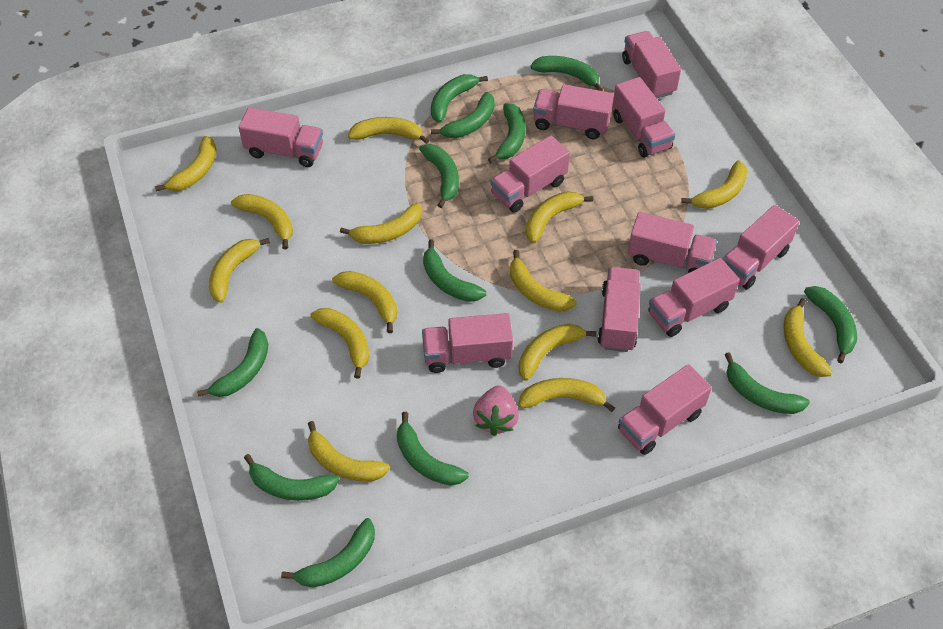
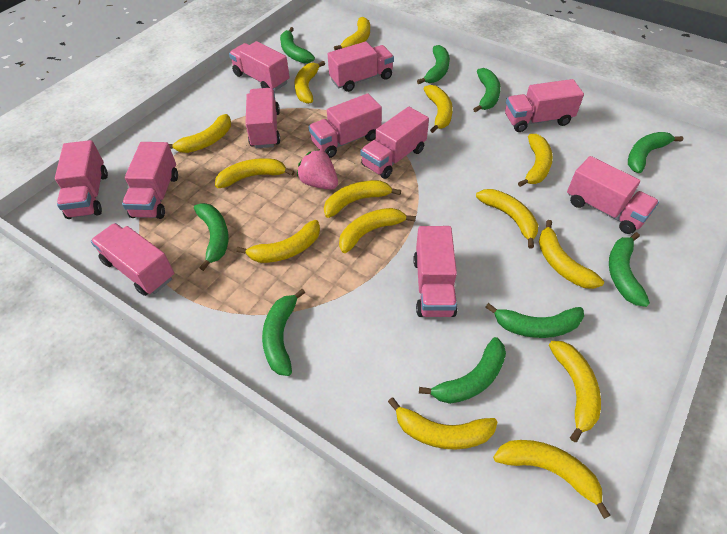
green banana: 12 -> 9

